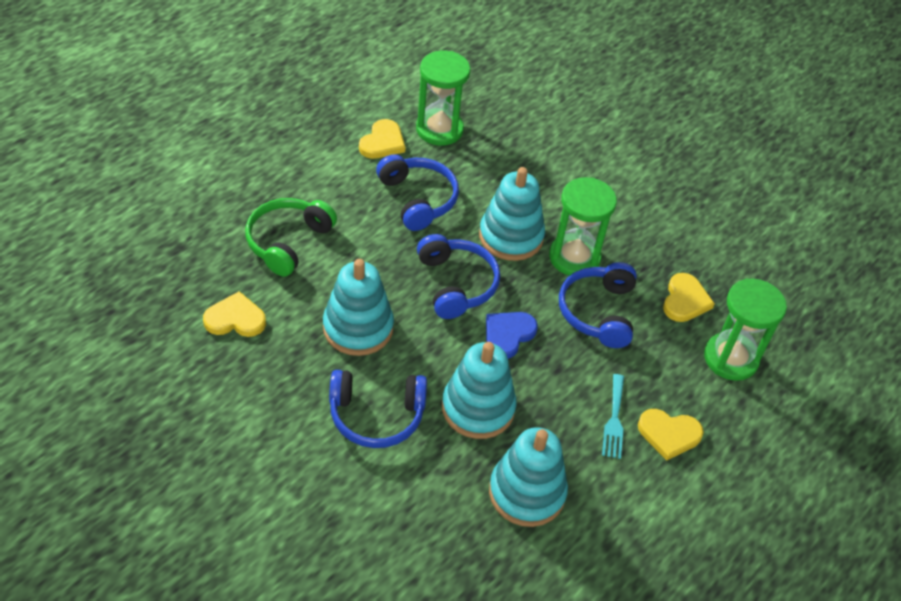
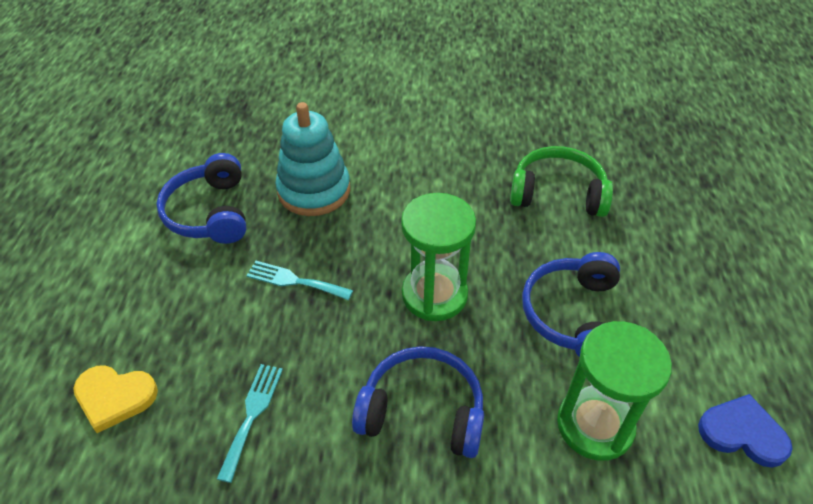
blue headphones: 4 -> 3
green hourglass: 3 -> 2
turquoise fork: 1 -> 2
turquoise stacking toy: 4 -> 1
yellow heart: 4 -> 1

